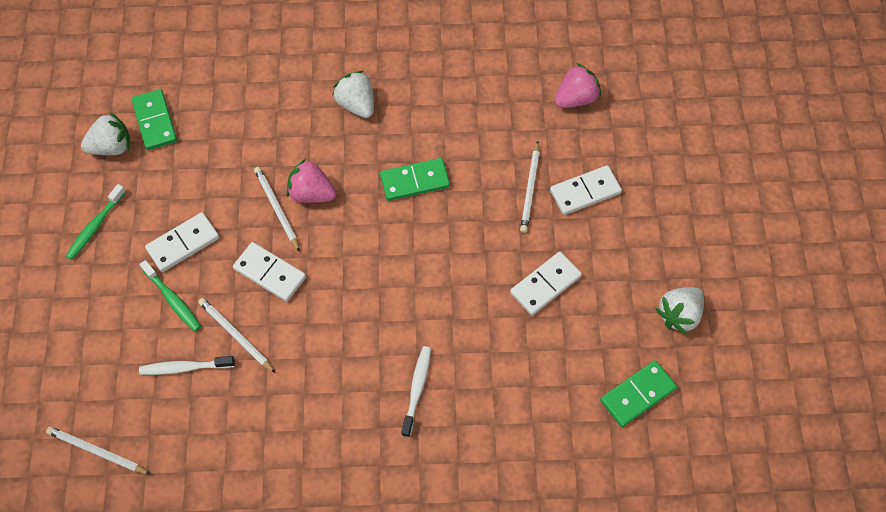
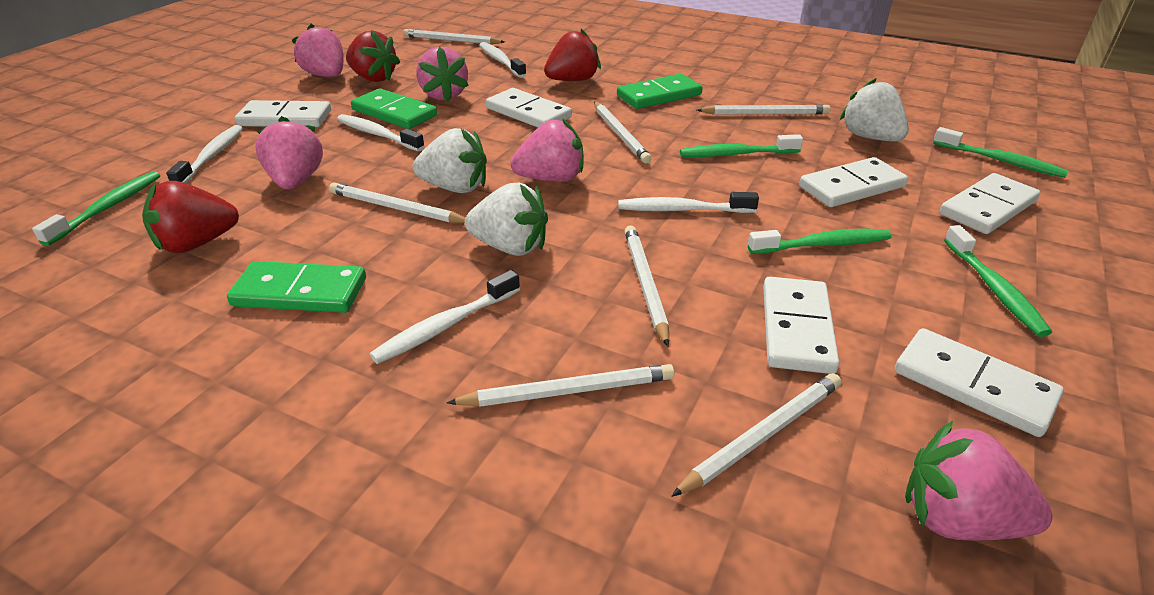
green toothbrush: 2 -> 5
pink strawberry: 2 -> 5
red strawberry: 0 -> 3
white domino: 4 -> 6
white pencil: 4 -> 7
white toothbrush: 2 -> 5

